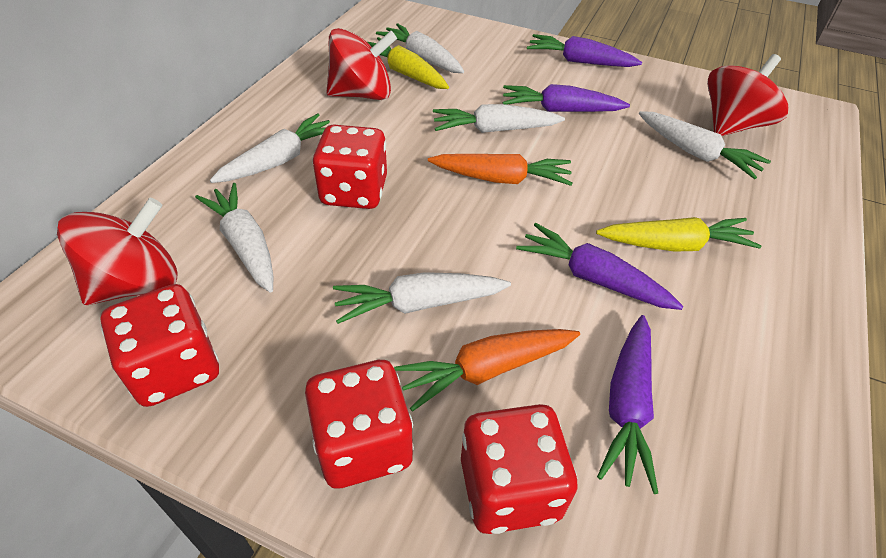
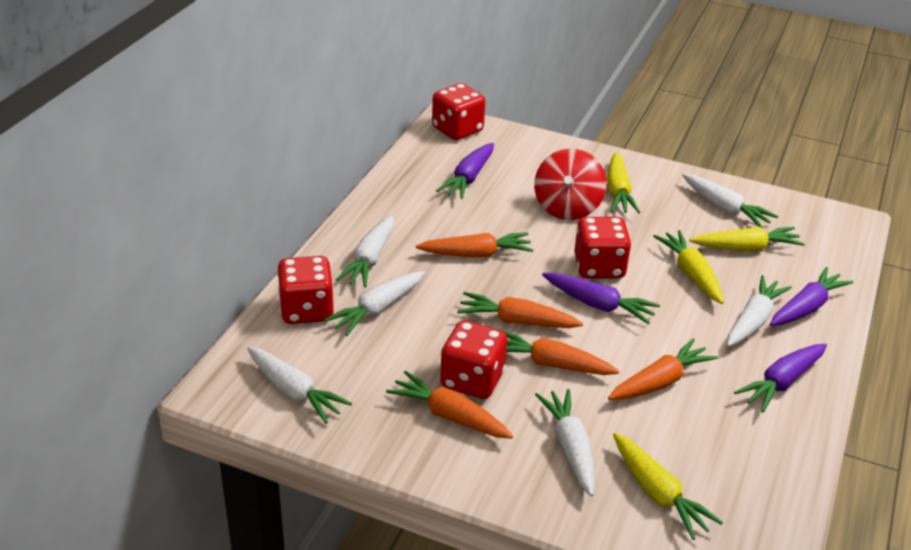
orange carrot: 2 -> 5
red spinning top: 3 -> 1
yellow carrot: 2 -> 4

